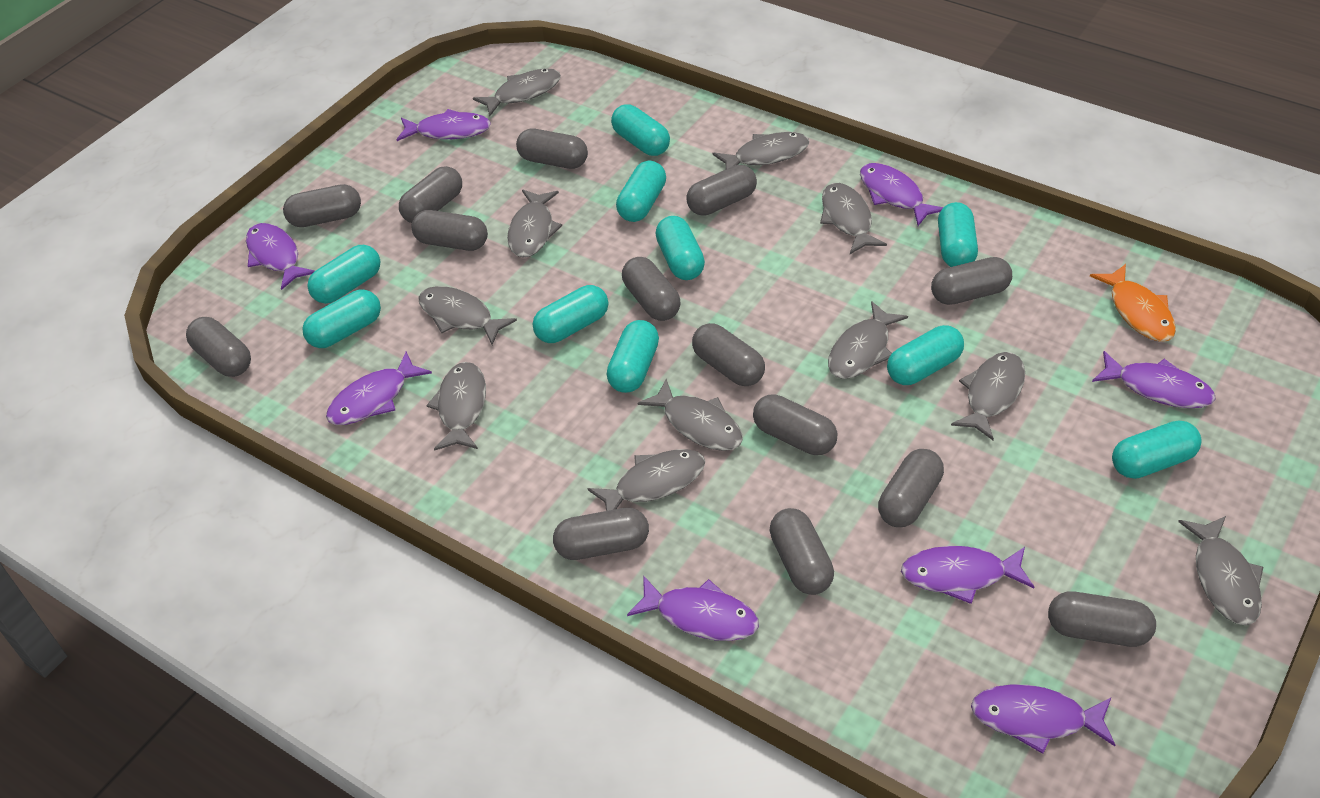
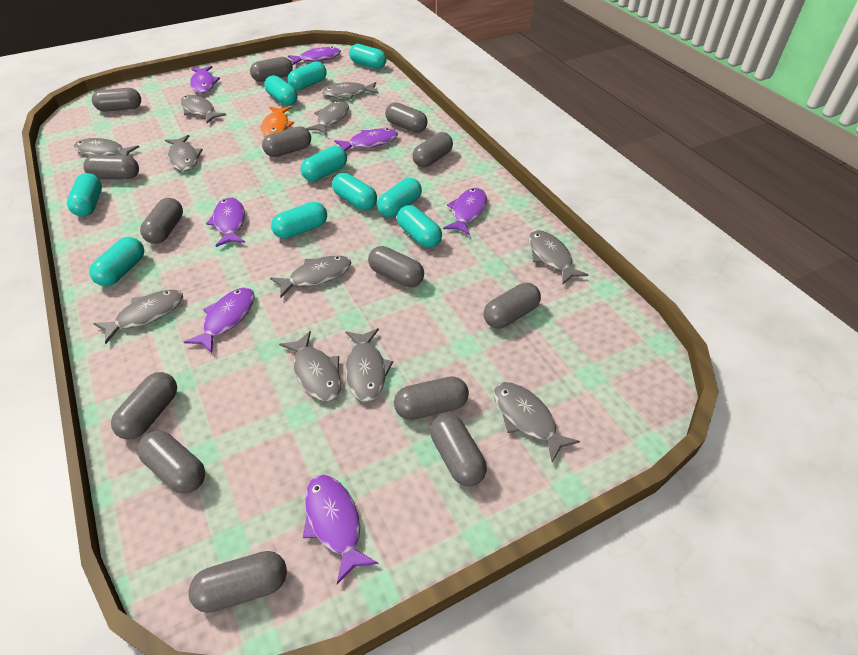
purple fish: 8 -> 7

